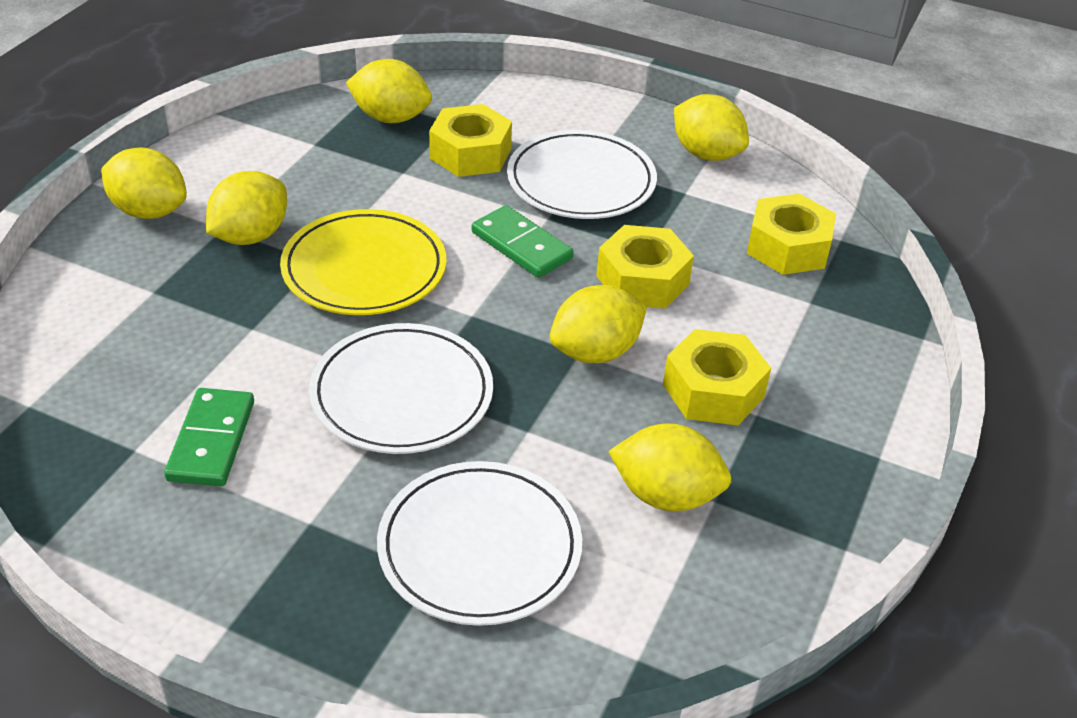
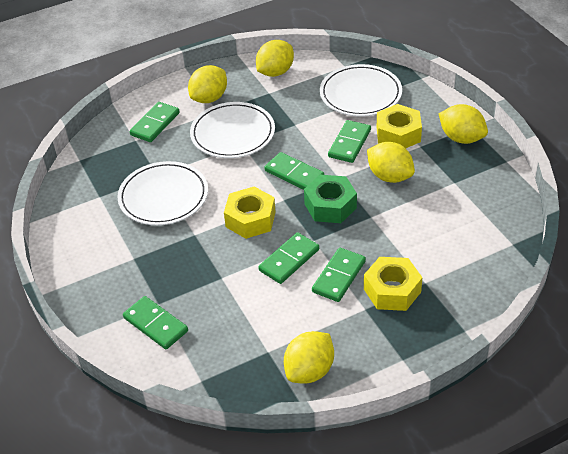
green domino: 2 -> 6
green nut: 0 -> 1
yellow lemon: 6 -> 5
yellow nut: 4 -> 3
yellow plate: 1 -> 0

